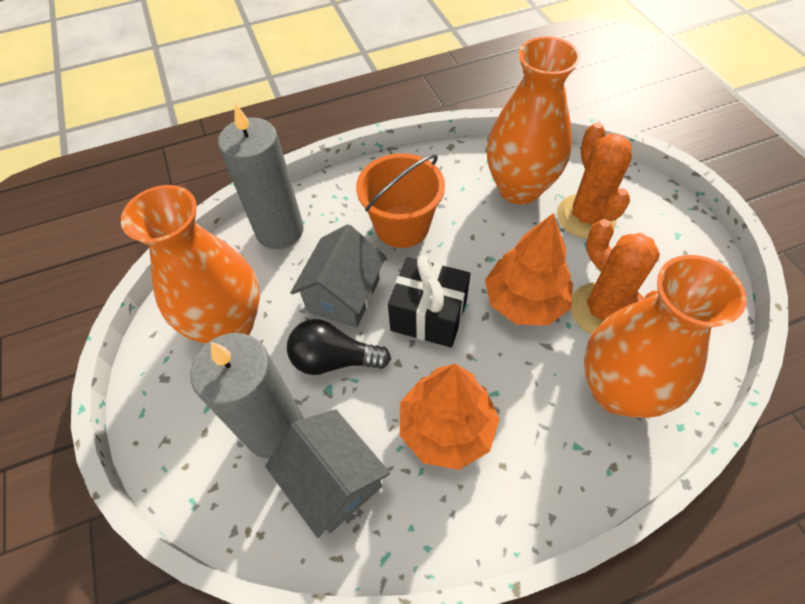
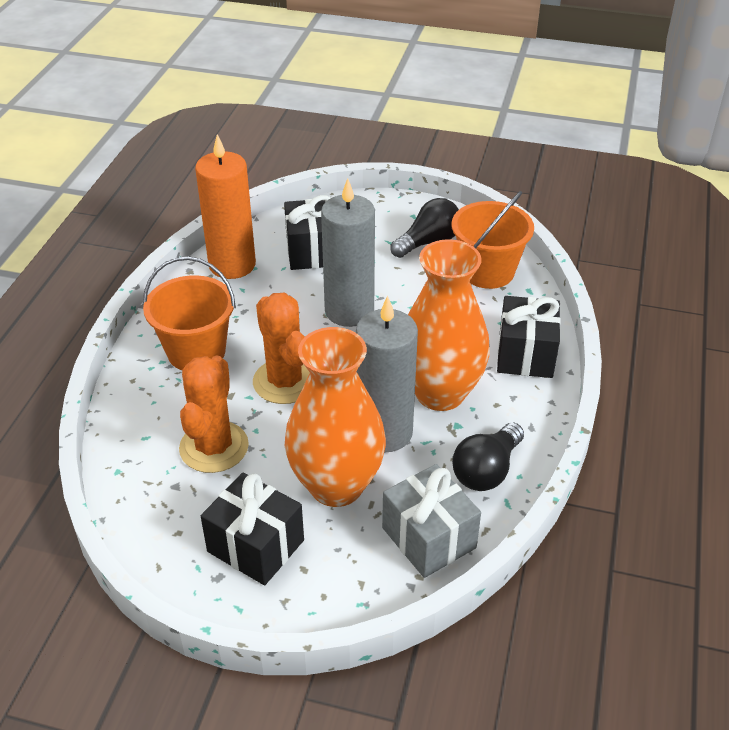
black gift: 1 -> 3
black light bulb: 1 -> 2
grey gift: 0 -> 1
grey house: 2 -> 0
orange bucket: 1 -> 2
orange candle: 0 -> 1
orange tree: 2 -> 0
orange vase: 3 -> 2

